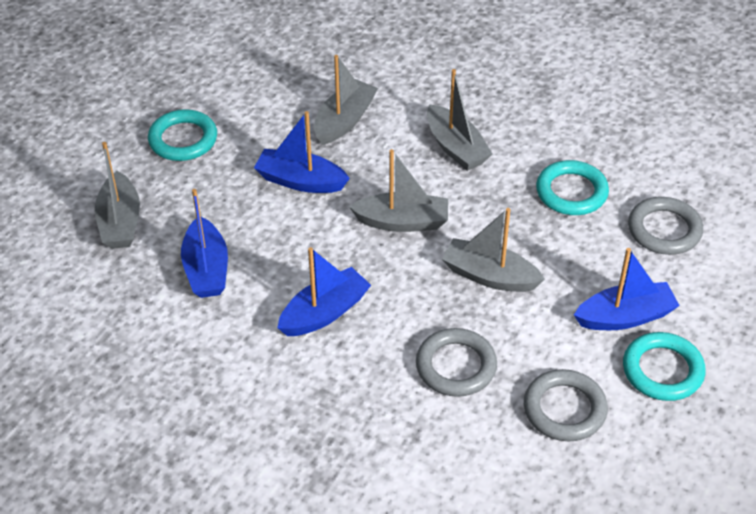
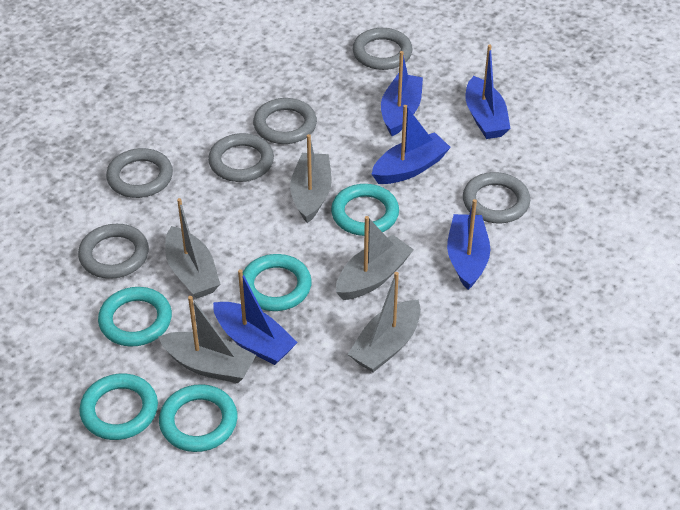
blue boat: 4 -> 5
grey ring: 3 -> 6
turquoise ring: 3 -> 5

